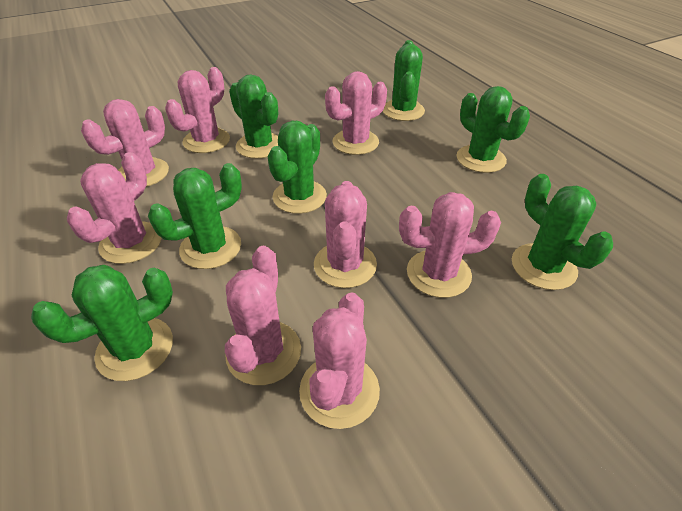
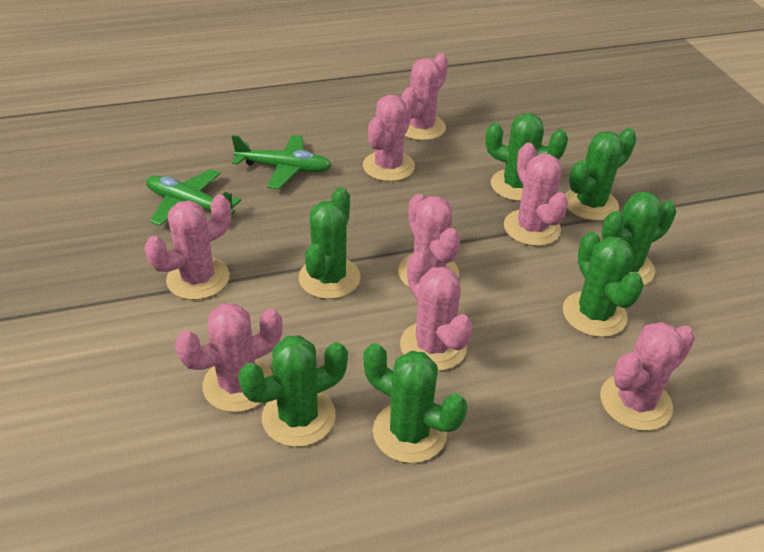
green plane: 0 -> 2

